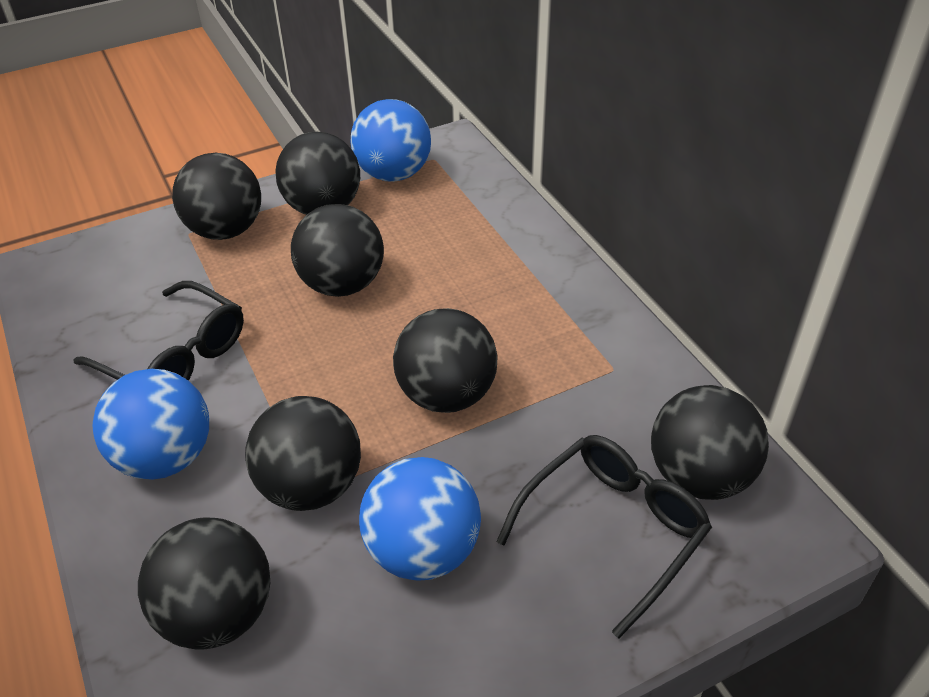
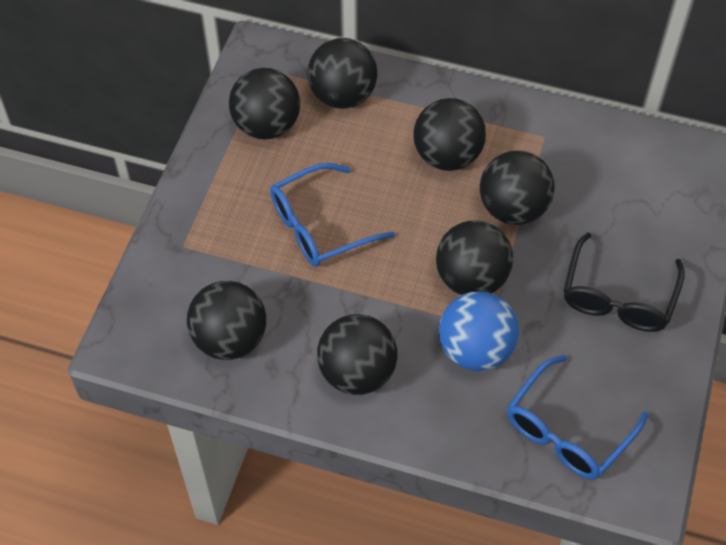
black glasses: 2 -> 1
blue ball: 3 -> 1
blue glasses: 0 -> 2

